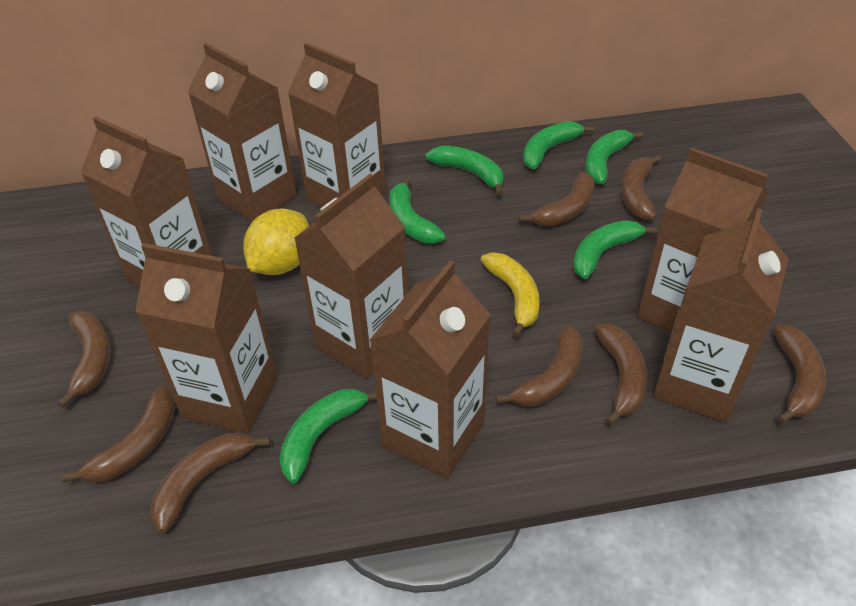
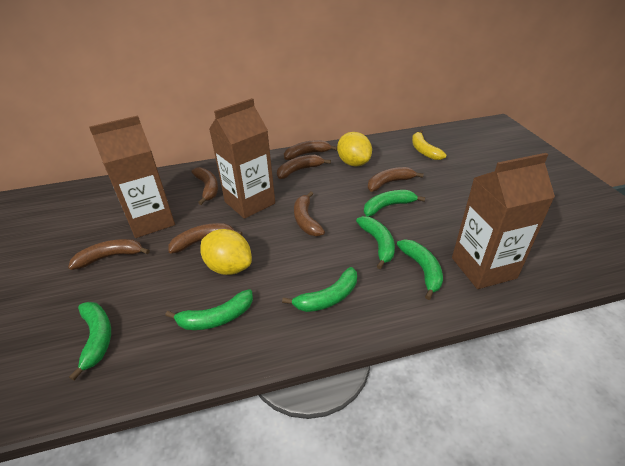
brown banana: 8 -> 7
brown carton: 8 -> 3
yellow lemon: 1 -> 2

